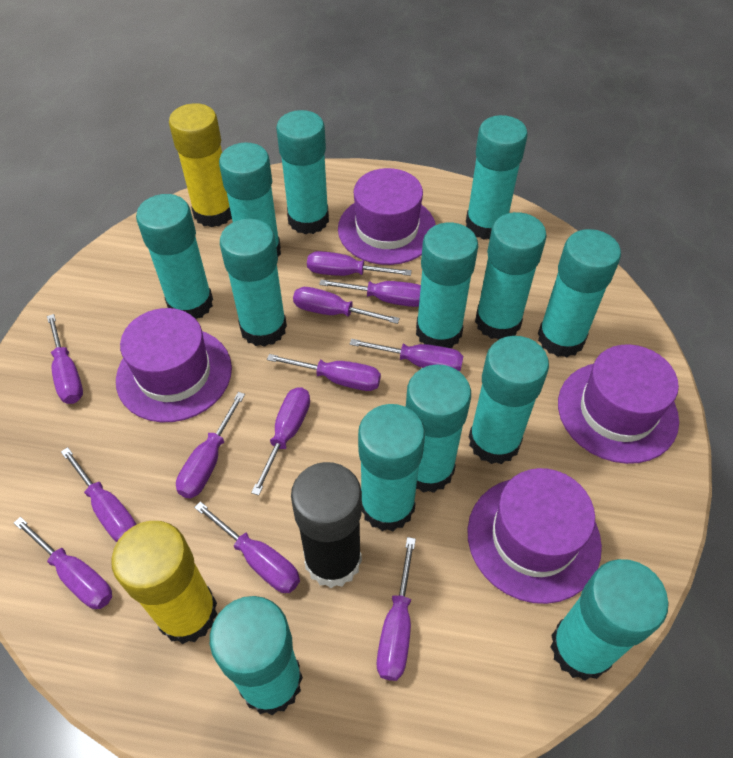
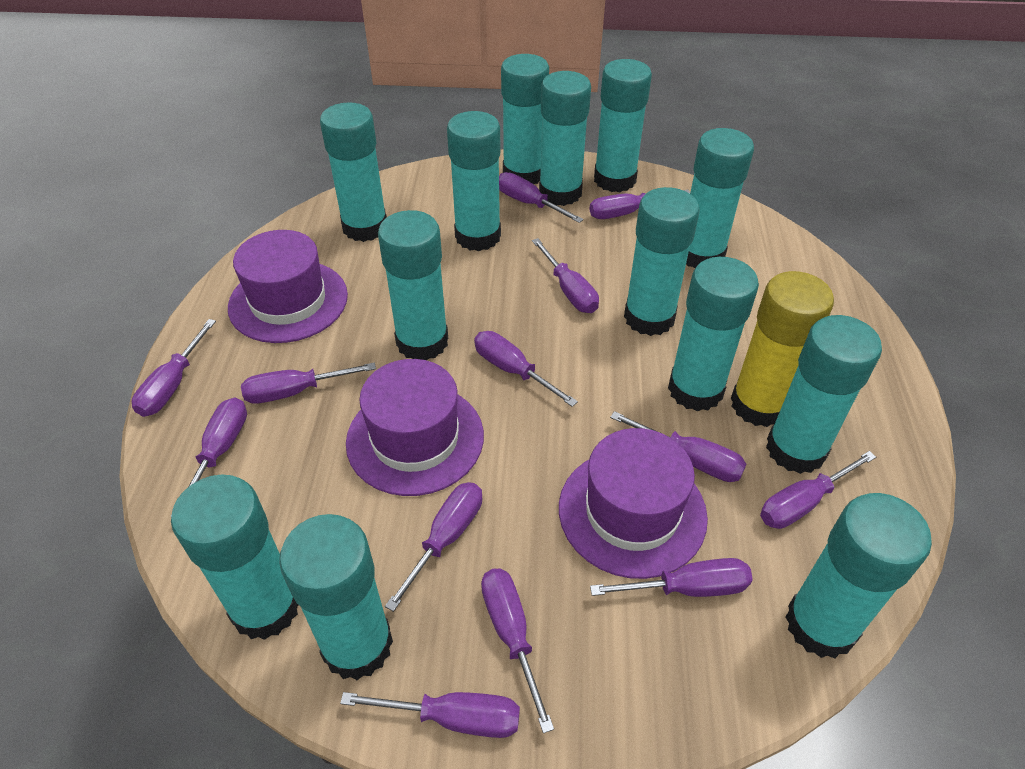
black glue stick: 1 -> 0
purple hat: 4 -> 3
purple screwdriver: 12 -> 13
yellow glue stick: 2 -> 1

